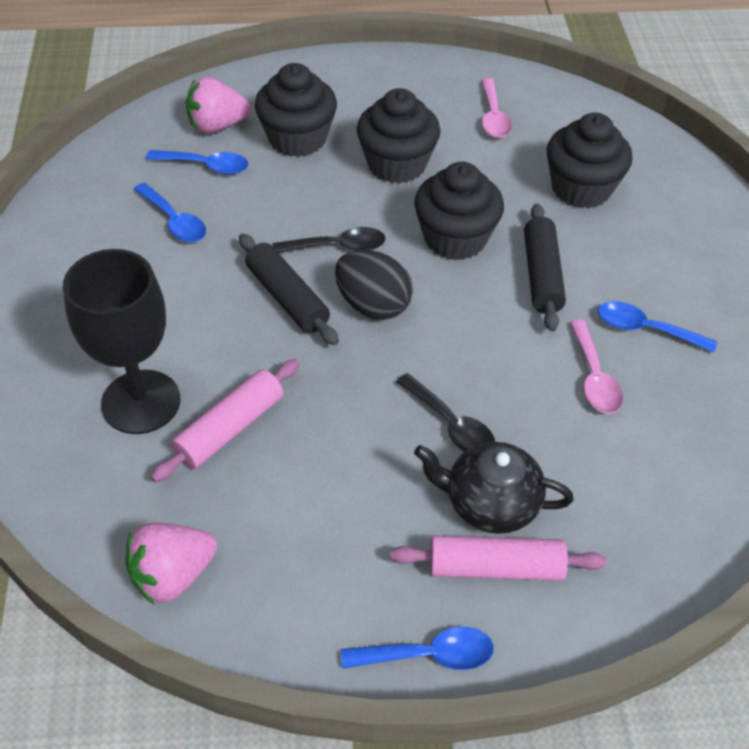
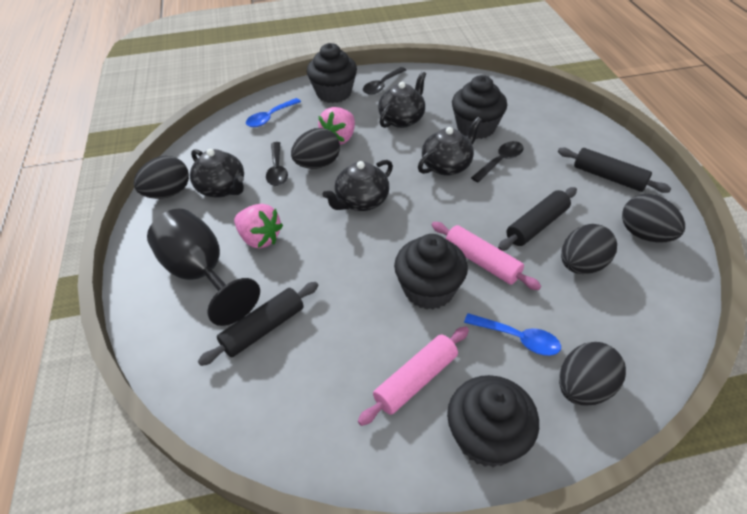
black egg: 1 -> 5
black rolling pin: 2 -> 3
black spoon: 2 -> 3
black teapot: 1 -> 4
blue spoon: 4 -> 2
pink spoon: 2 -> 0

